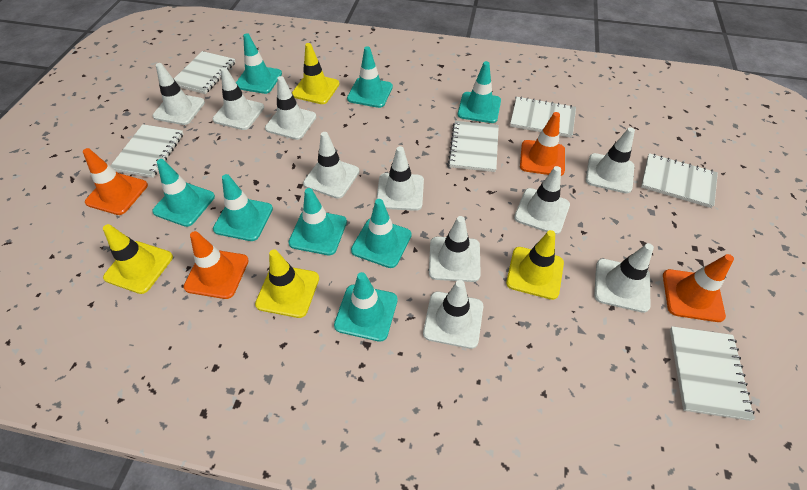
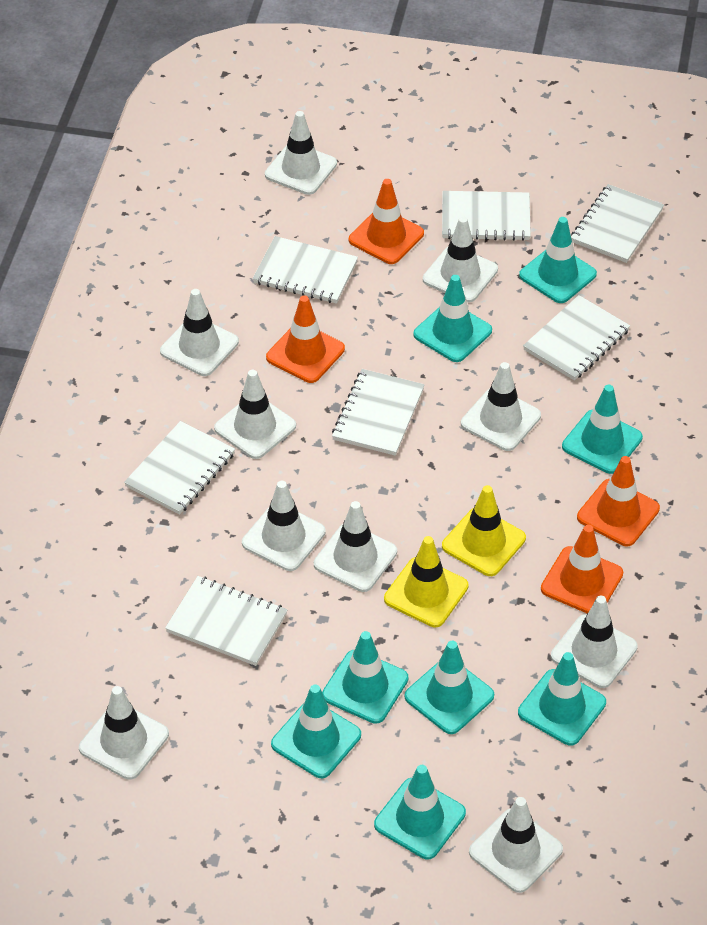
white notebook: 6 -> 7
yellow traffic cone: 4 -> 2

